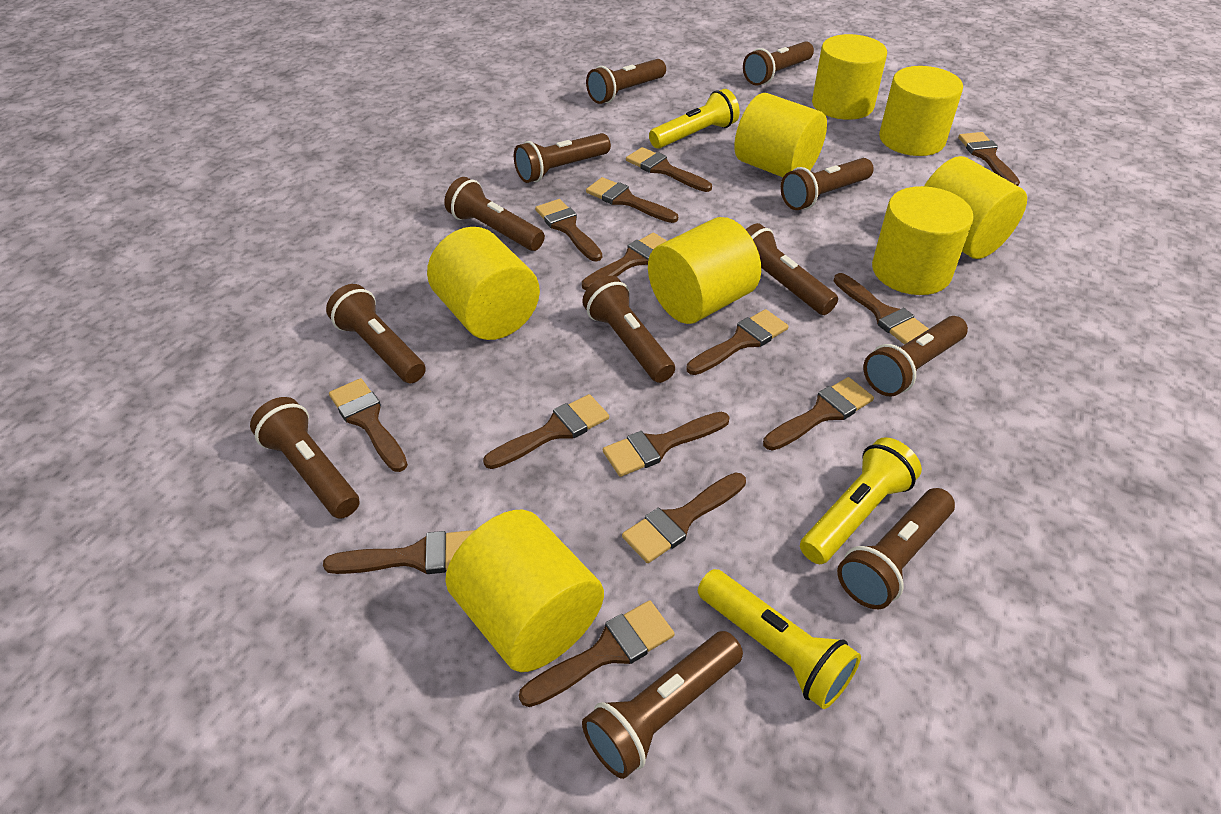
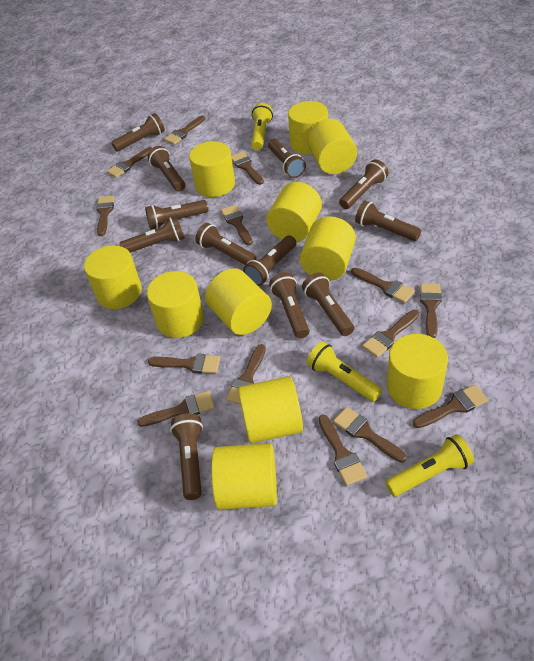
yellow cylinder: 8 -> 11

